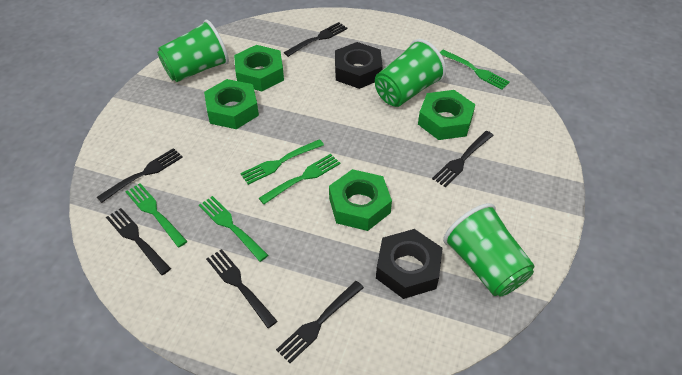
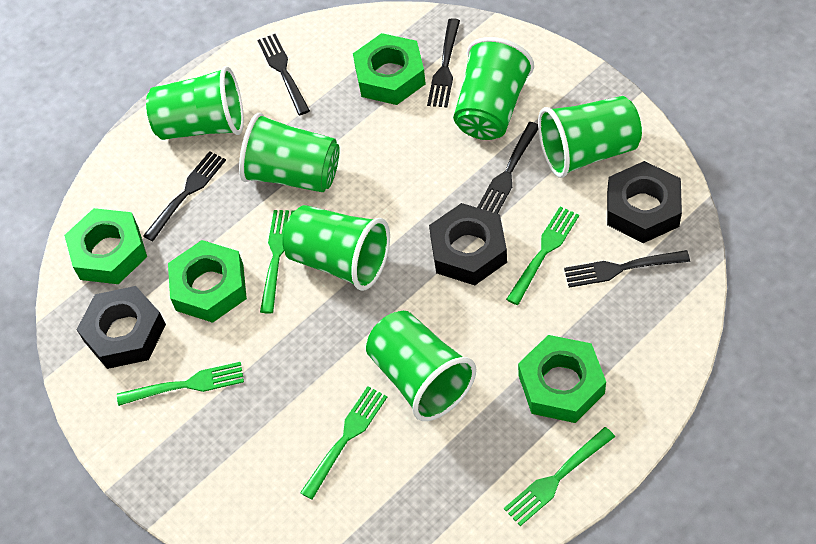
black fork: 6 -> 5
black nut: 2 -> 3
green cup: 3 -> 6

